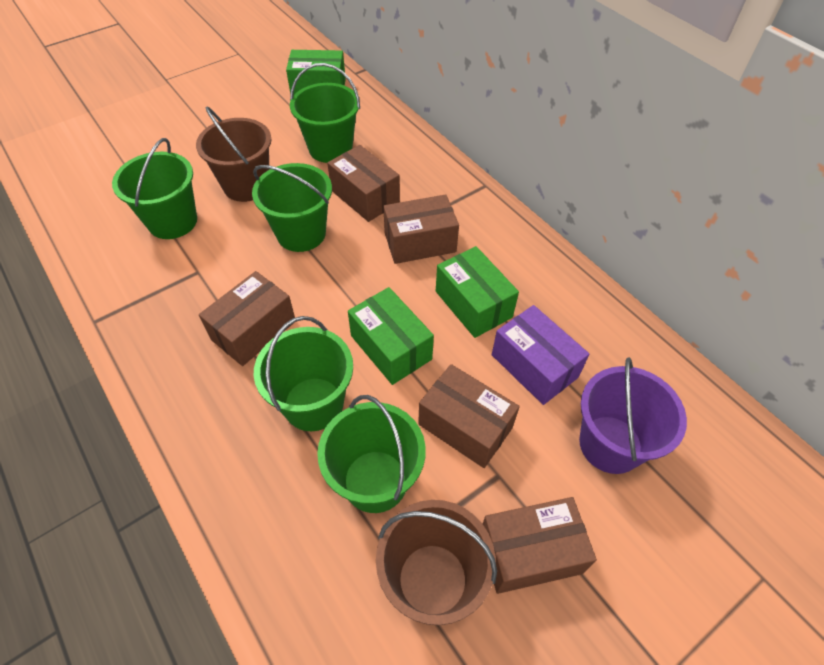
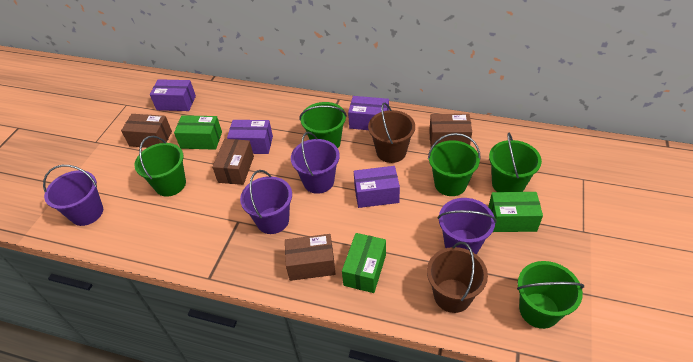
brown box: 5 -> 4
purple box: 1 -> 4
purple bucket: 1 -> 4

